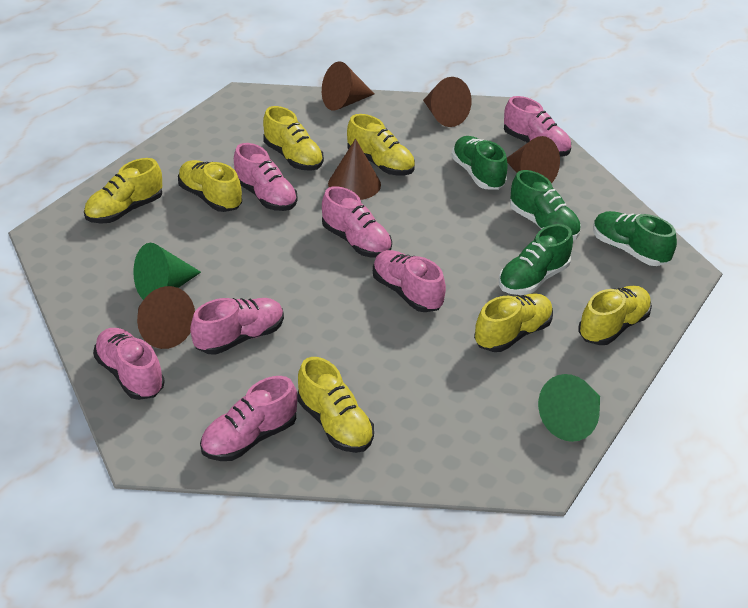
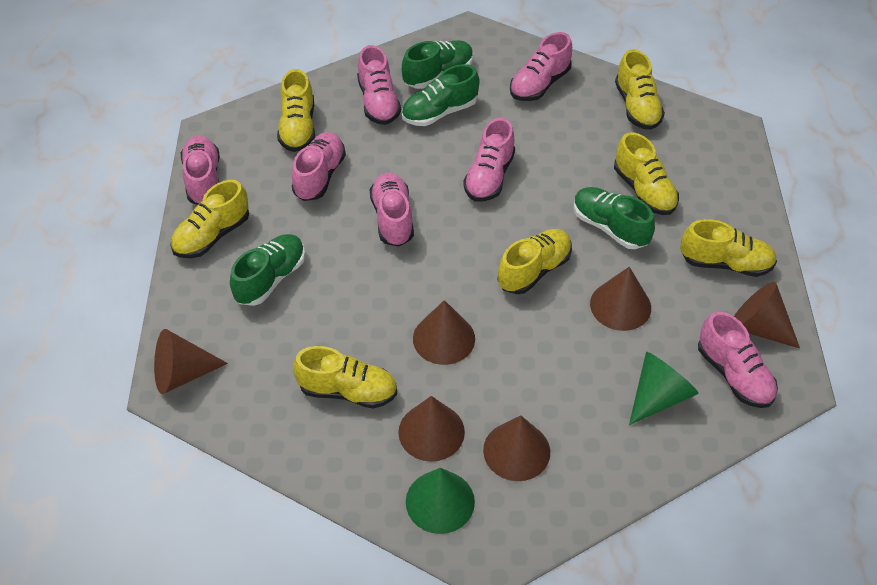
brown cone: 5 -> 6

